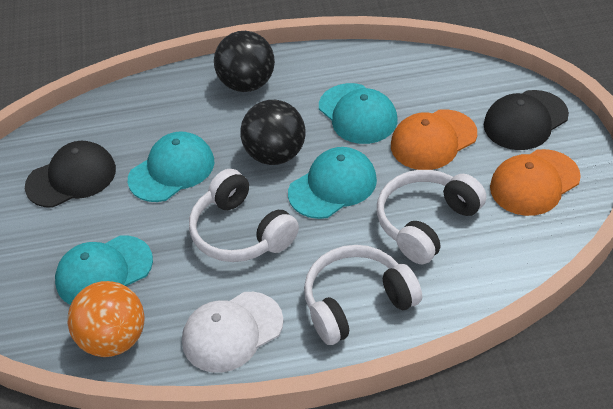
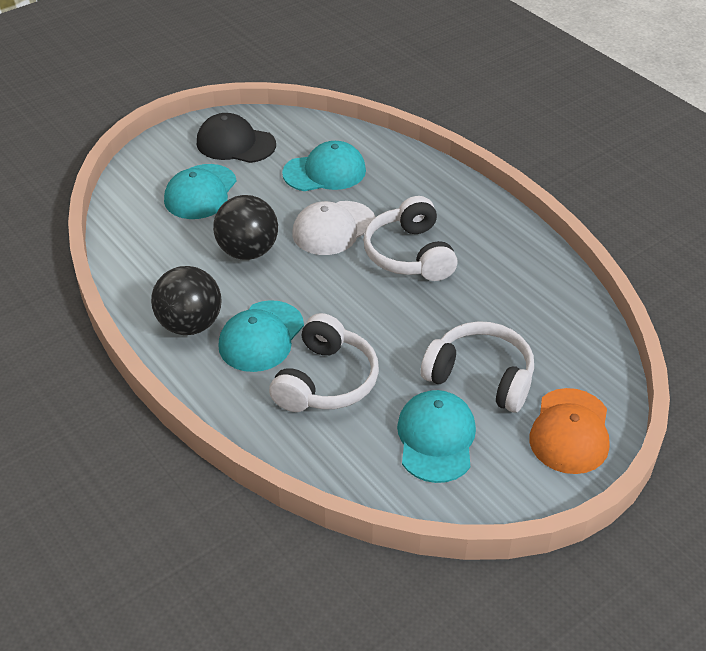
black cap: 2 -> 1
orange ball: 1 -> 0
orange cap: 2 -> 1

